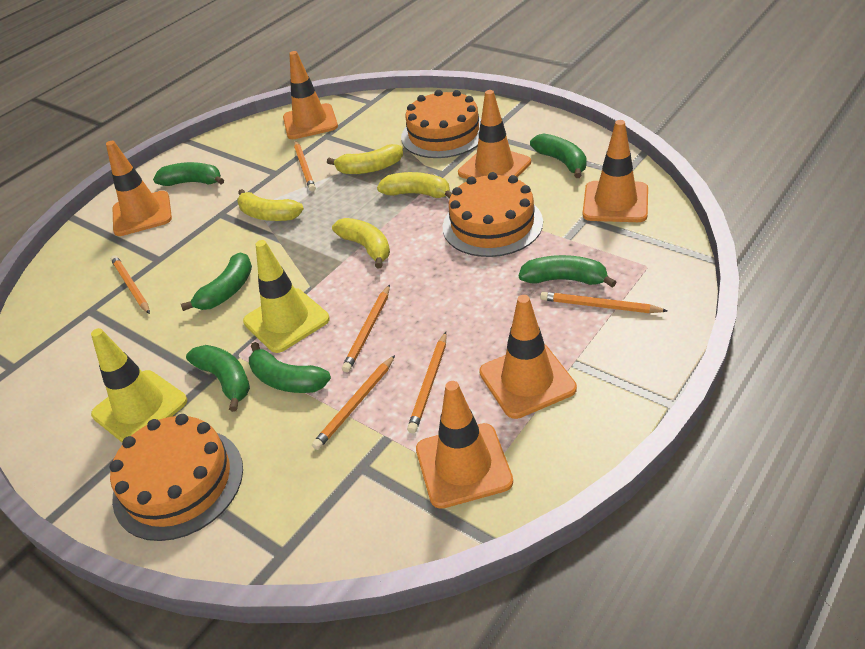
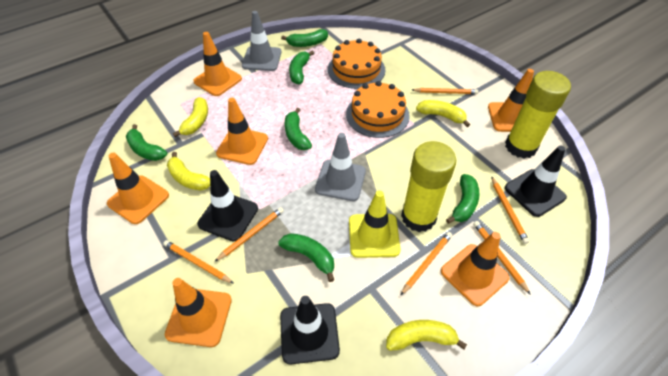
black traffic cone: 0 -> 3
grey traffic cone: 0 -> 2
orange cake: 3 -> 2
yellow glue stick: 0 -> 2
yellow traffic cone: 2 -> 1

